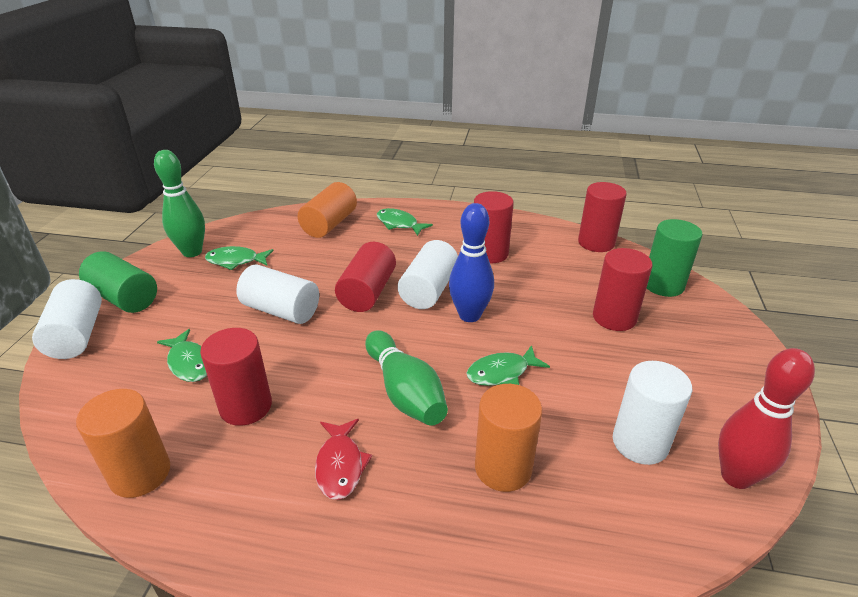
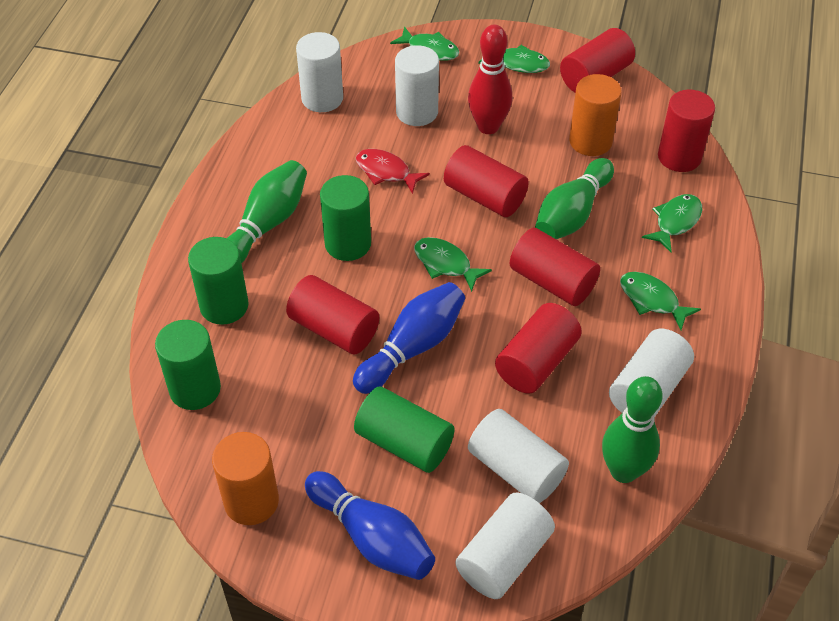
blue bowling pin: 1 -> 2
green bowling pin: 2 -> 3
green cylinder: 2 -> 4
green fish: 4 -> 5
orange cylinder: 3 -> 2
red cylinder: 5 -> 6
white cylinder: 4 -> 5

